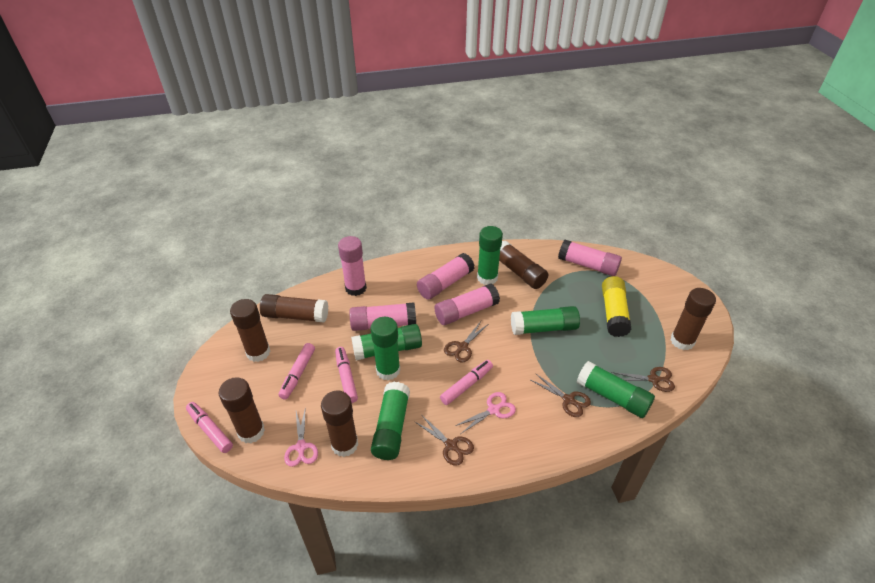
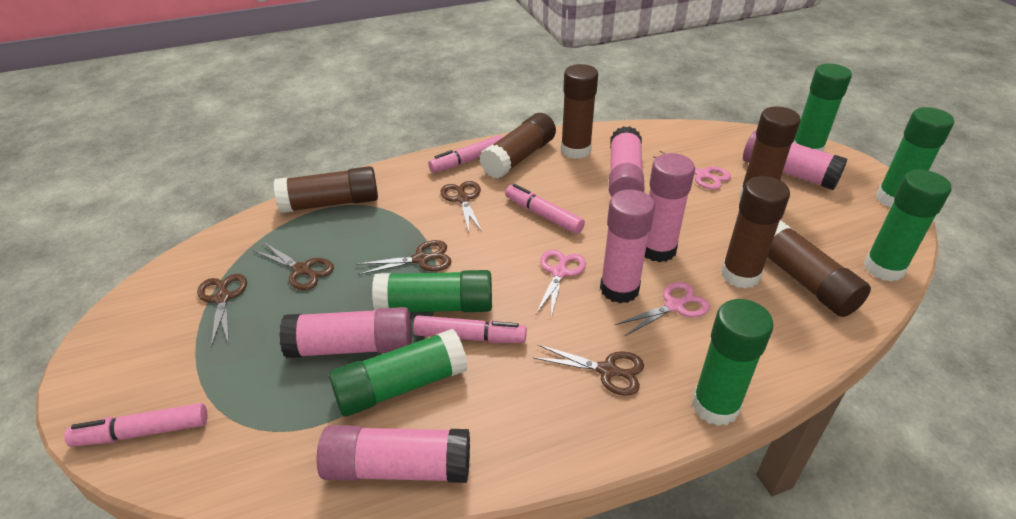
brown scissors: 4 -> 5
pink glue stick: 5 -> 6
pink scissors: 2 -> 3
yellow glue stick: 1 -> 0

